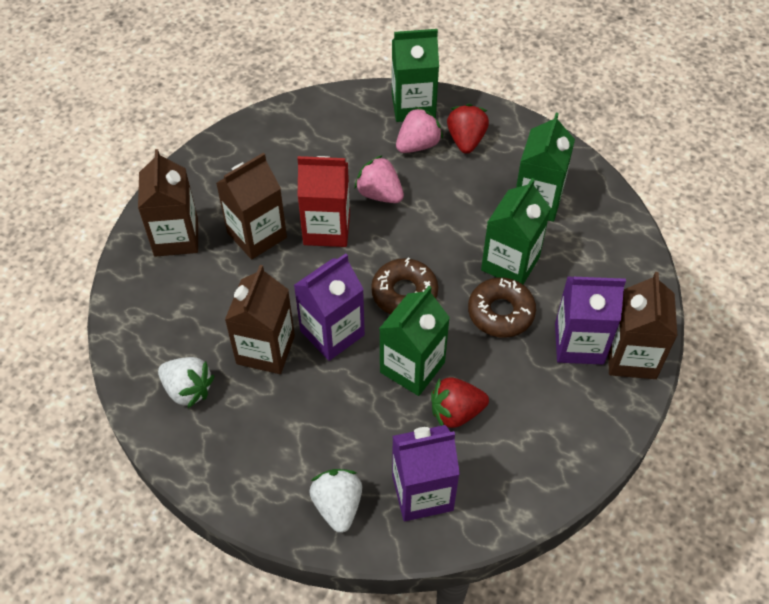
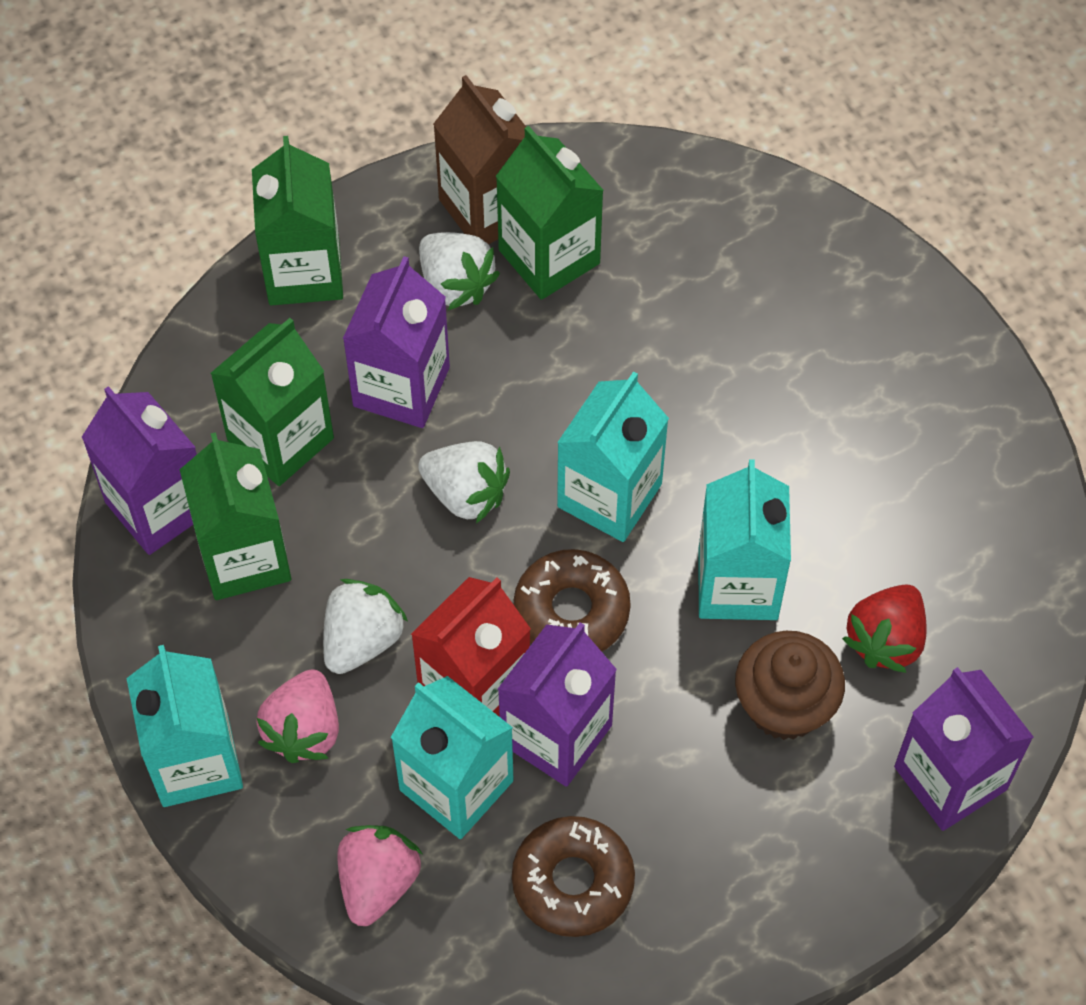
brown carton: 4 -> 1
brown cupcake: 0 -> 1
purple carton: 3 -> 4
red strawberry: 2 -> 1
turquoise carton: 0 -> 4
white strawberry: 2 -> 3

